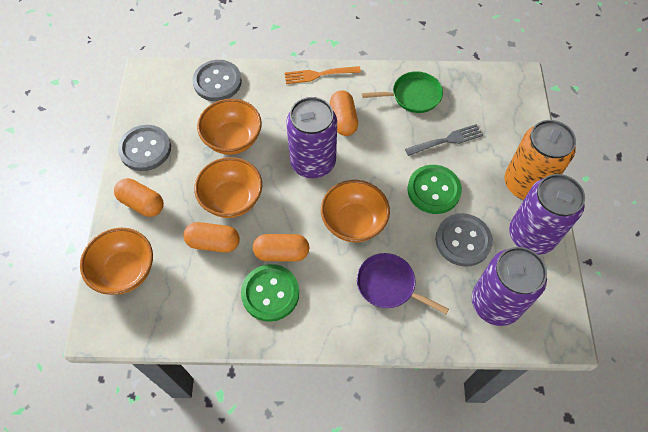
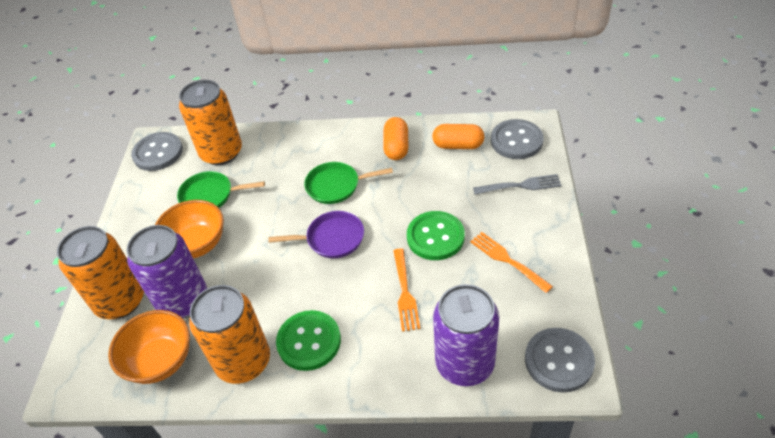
green pan: 1 -> 2
orange bowl: 4 -> 2
orange can: 1 -> 3
orange capsule: 4 -> 2
orange fork: 1 -> 2
purple can: 3 -> 2

